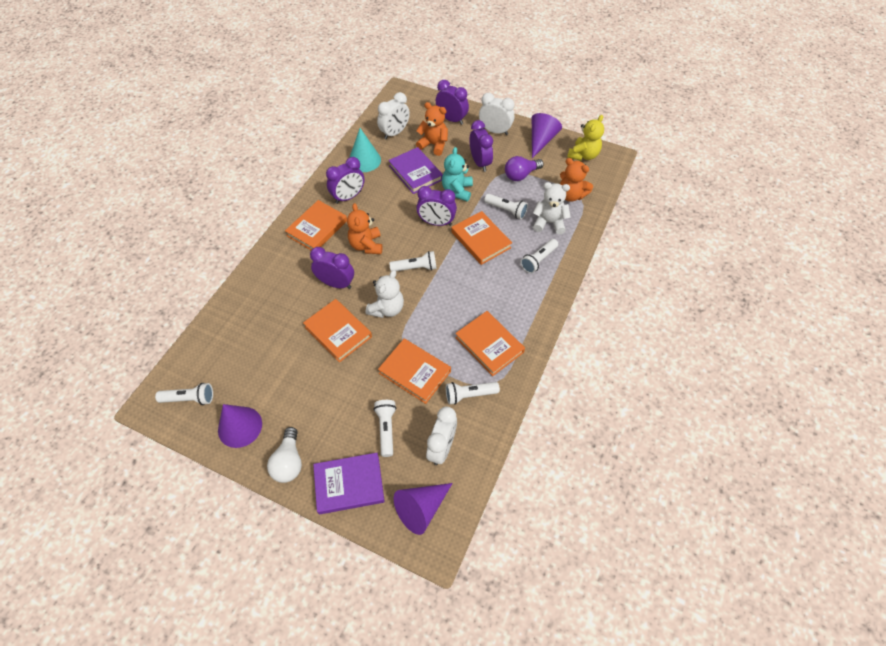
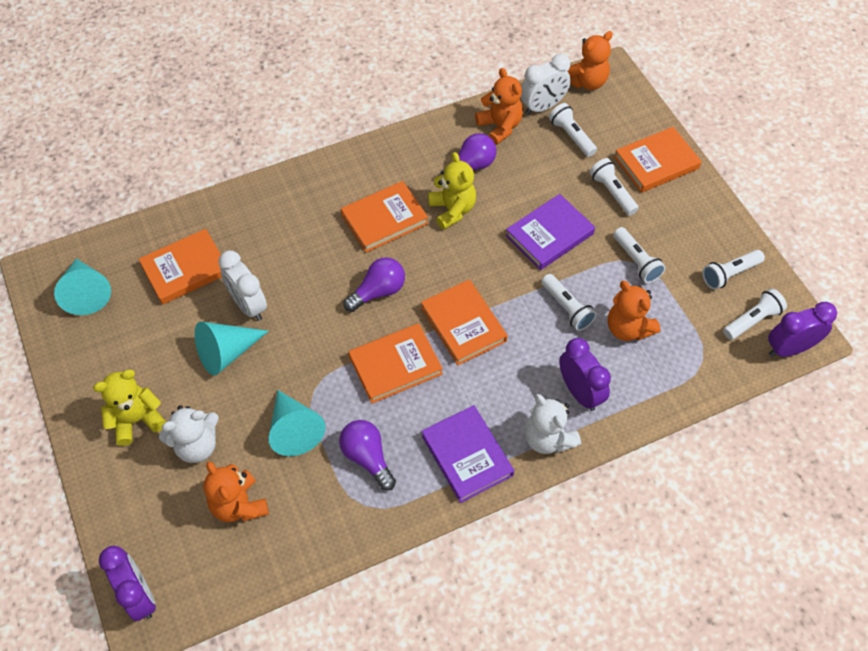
orange teddy bear: 3 -> 4
purple clock: 5 -> 3
purple cone: 3 -> 0
purple light bulb: 1 -> 3
turquoise cone: 1 -> 3
turquoise teddy bear: 1 -> 0
white clock: 3 -> 2
white light bulb: 1 -> 0
yellow teddy bear: 1 -> 2

